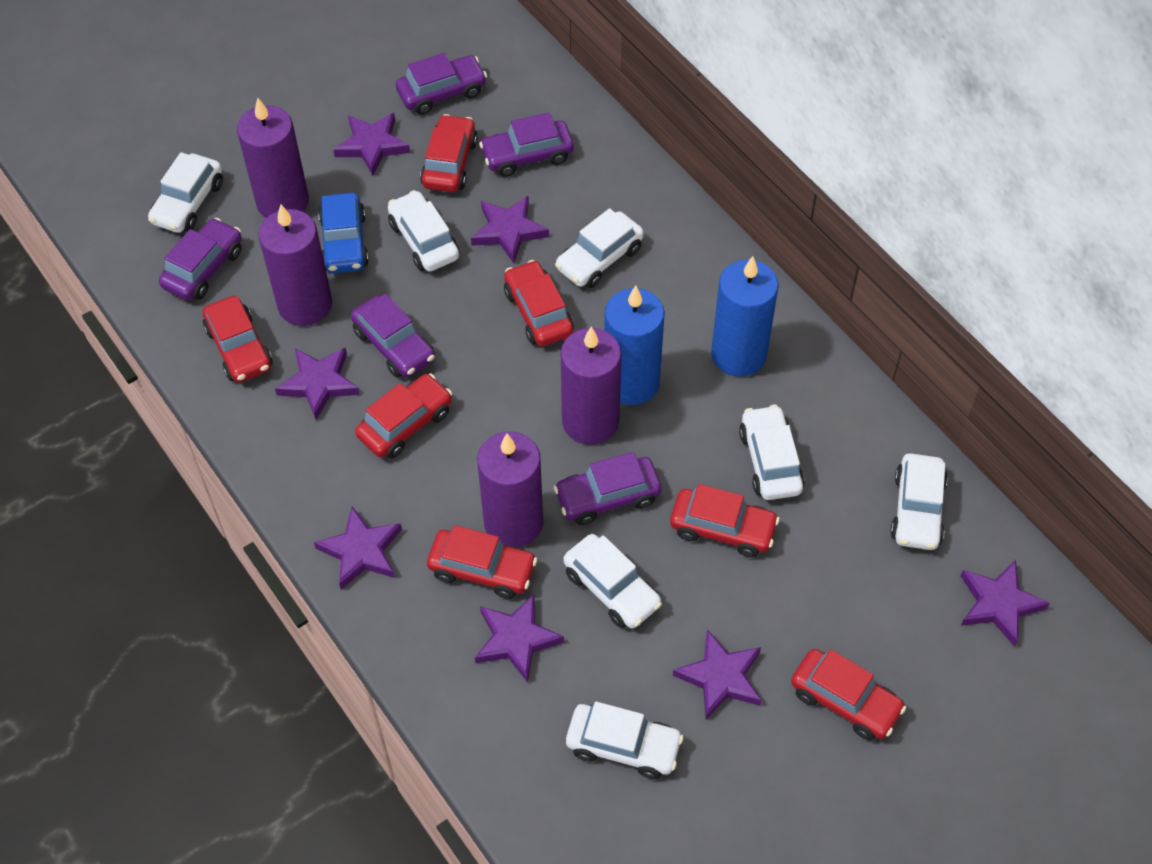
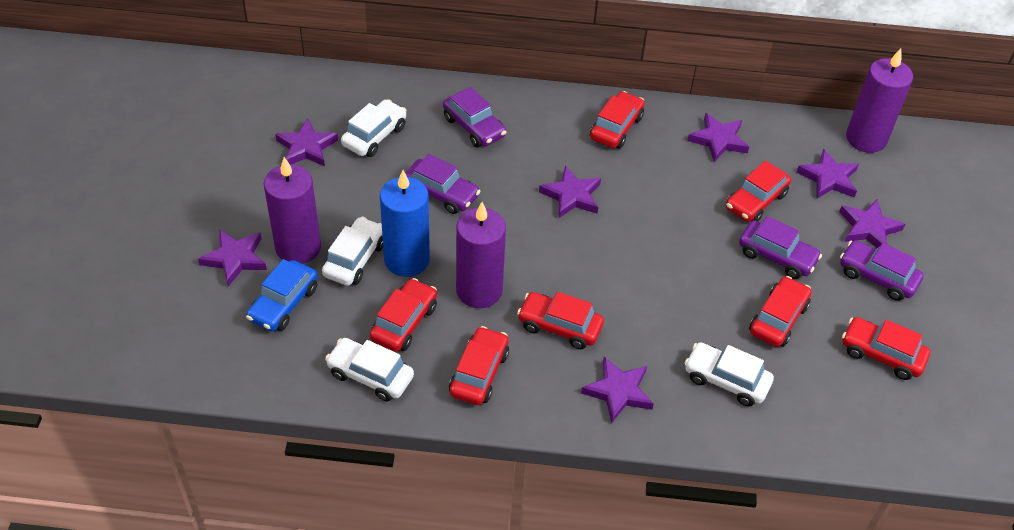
blue candle: 2 -> 1
purple candle: 4 -> 3
purple car: 5 -> 4
white car: 7 -> 4

